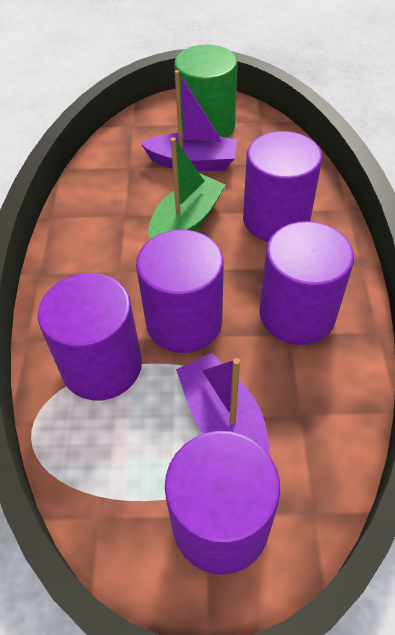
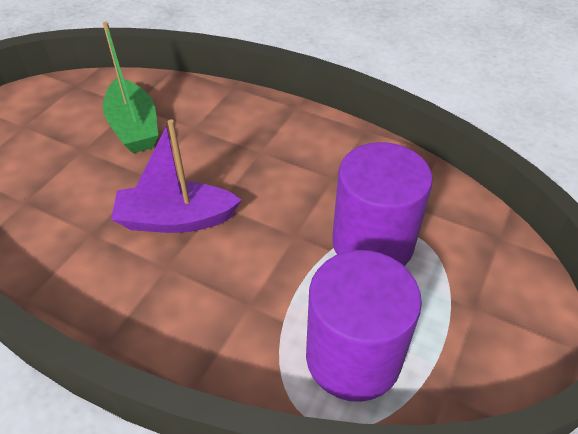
green cylinder: 1 -> 0
purple boat: 2 -> 1
purple cylinder: 5 -> 2

